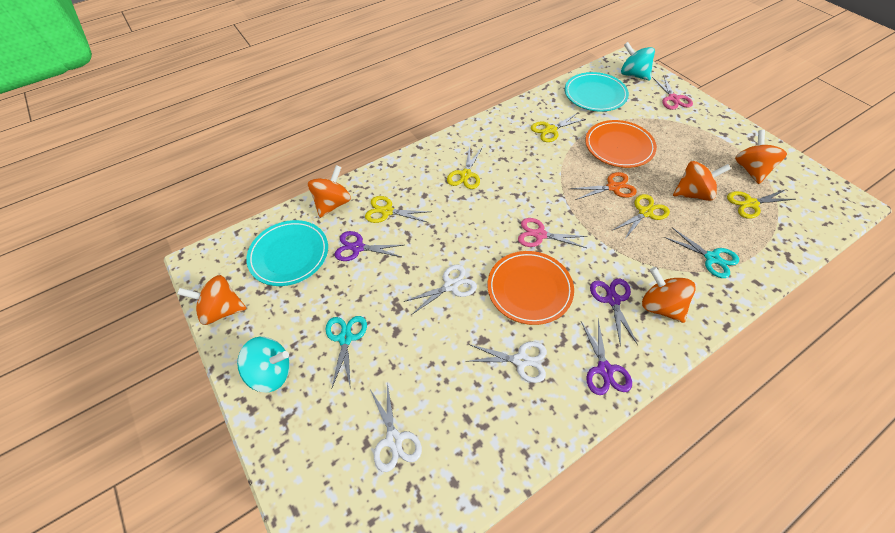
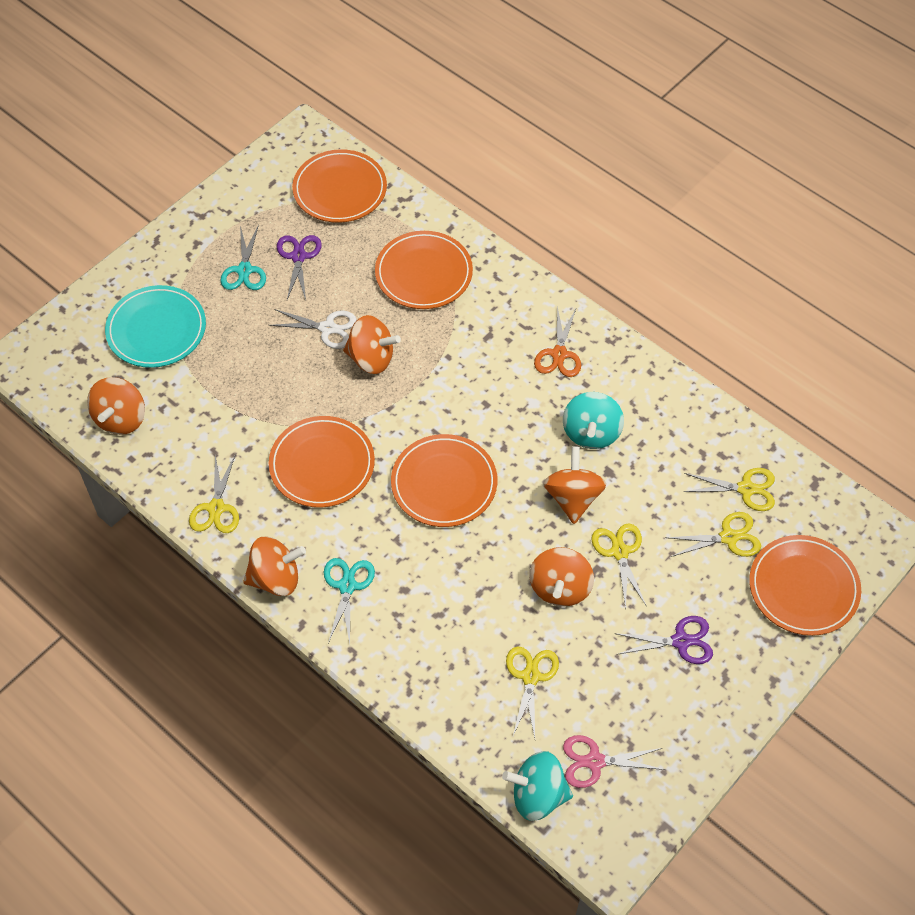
orange plate: 2 -> 5
pink scissors: 2 -> 1
purple scissors: 3 -> 2
turquoise plate: 2 -> 1
white scissors: 3 -> 1

